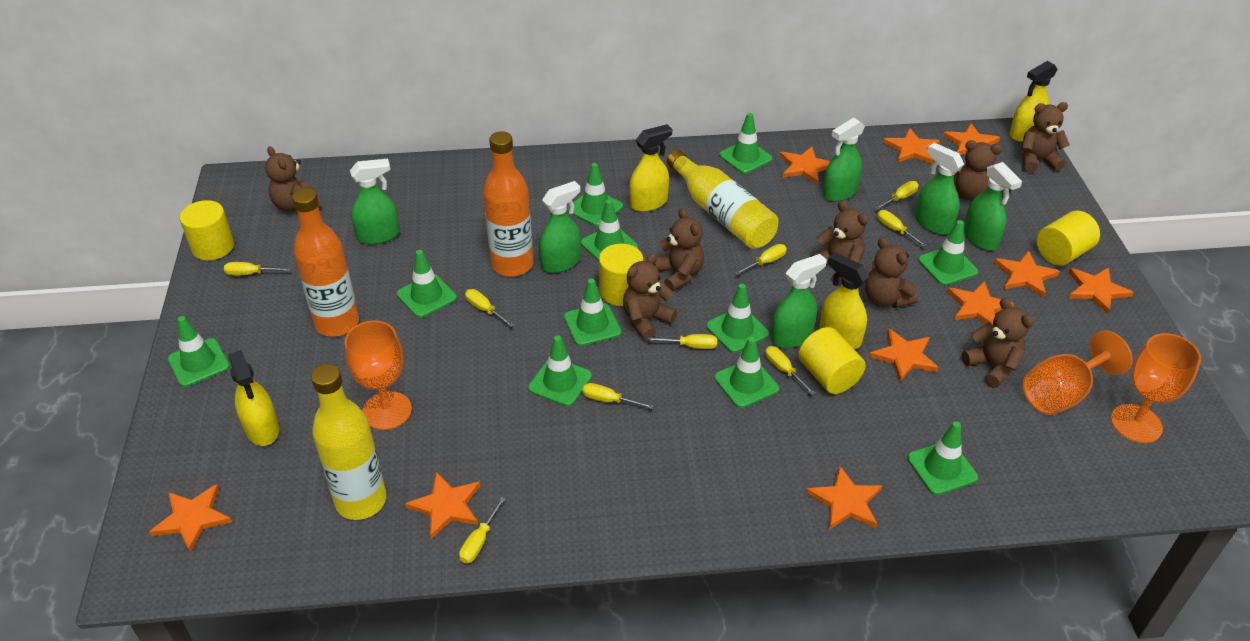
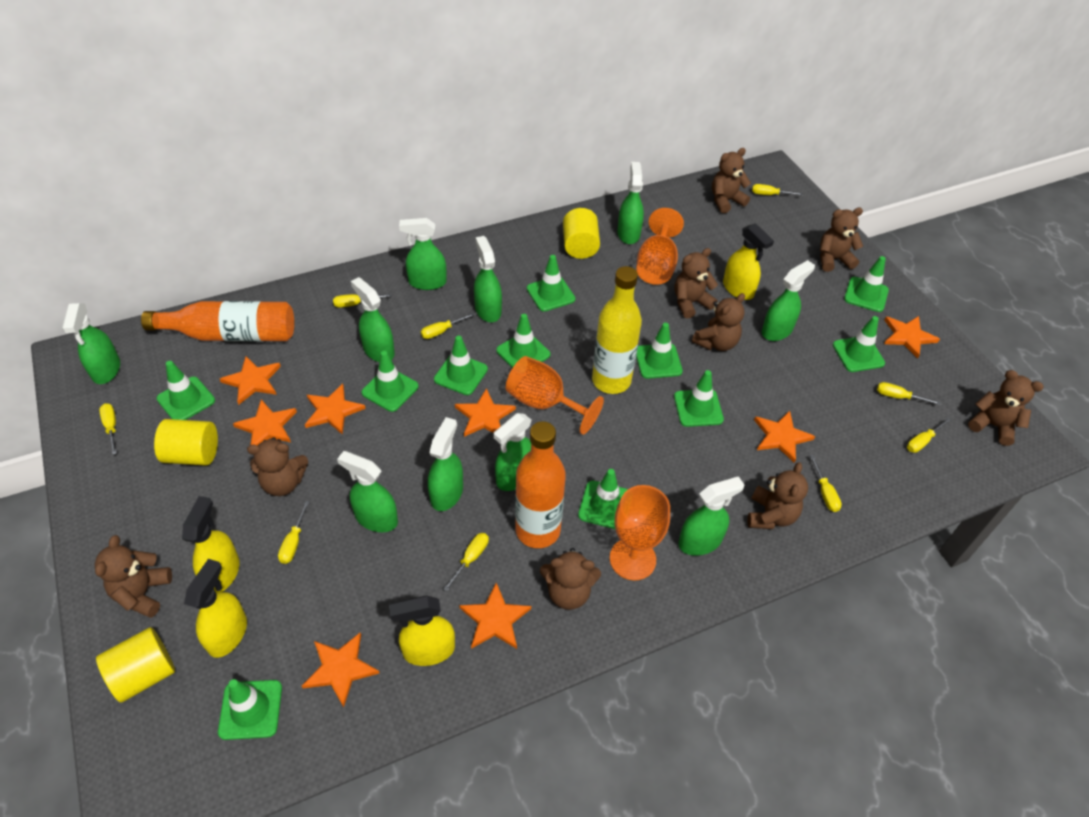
brown teddy bear: 8 -> 9
green spray bottle: 6 -> 10
orange star: 10 -> 8
yellow bottle: 2 -> 1
yellow cylinder: 4 -> 3

